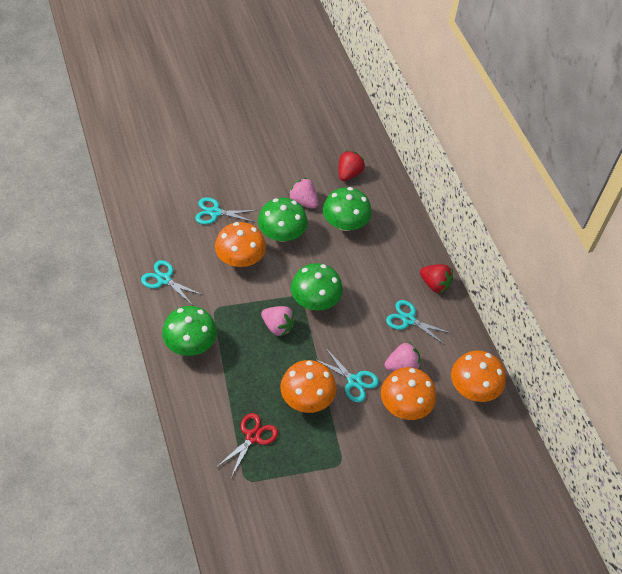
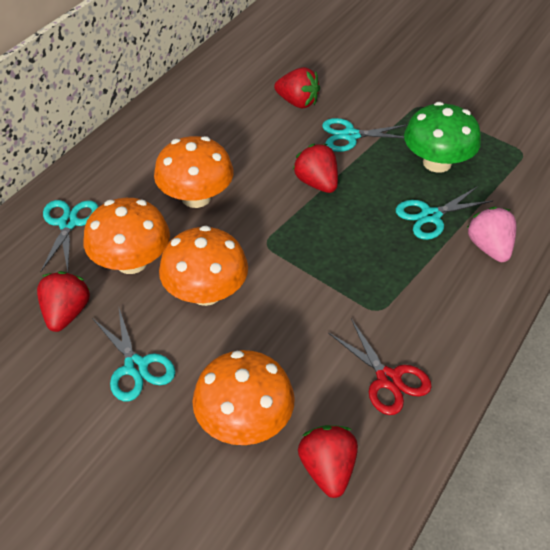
green mushroom: 4 -> 1
pink strawberry: 3 -> 1
red strawberry: 2 -> 4

